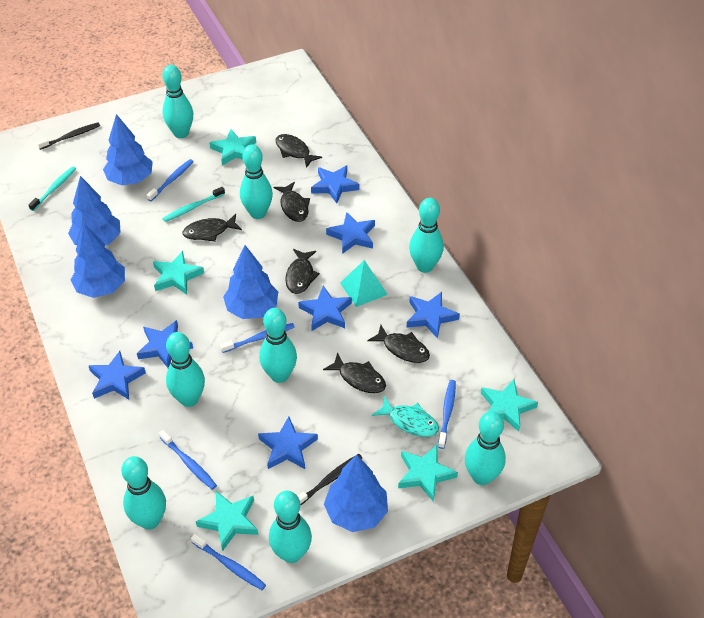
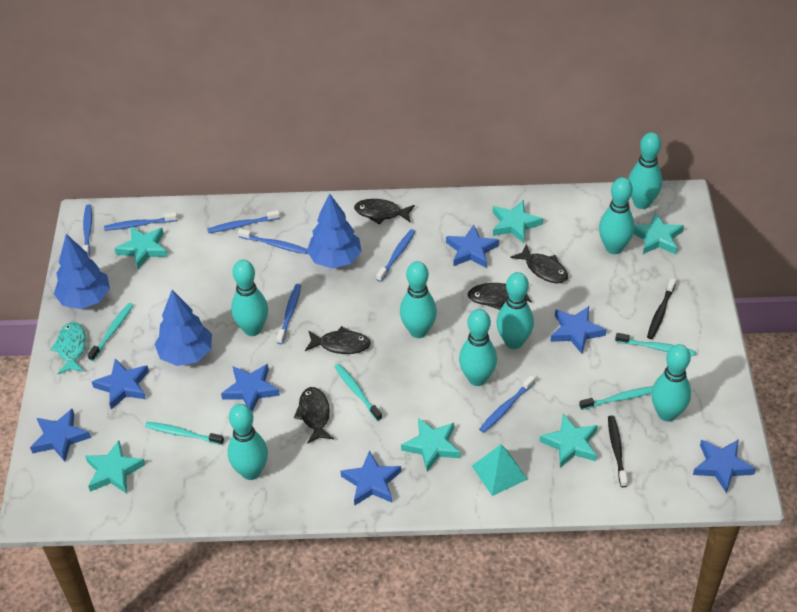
black fish: 6 -> 5
blue toothbrush: 5 -> 7
blue tree: 5 -> 3
turquoise star: 5 -> 6
turquoise toothbrush: 2 -> 5

